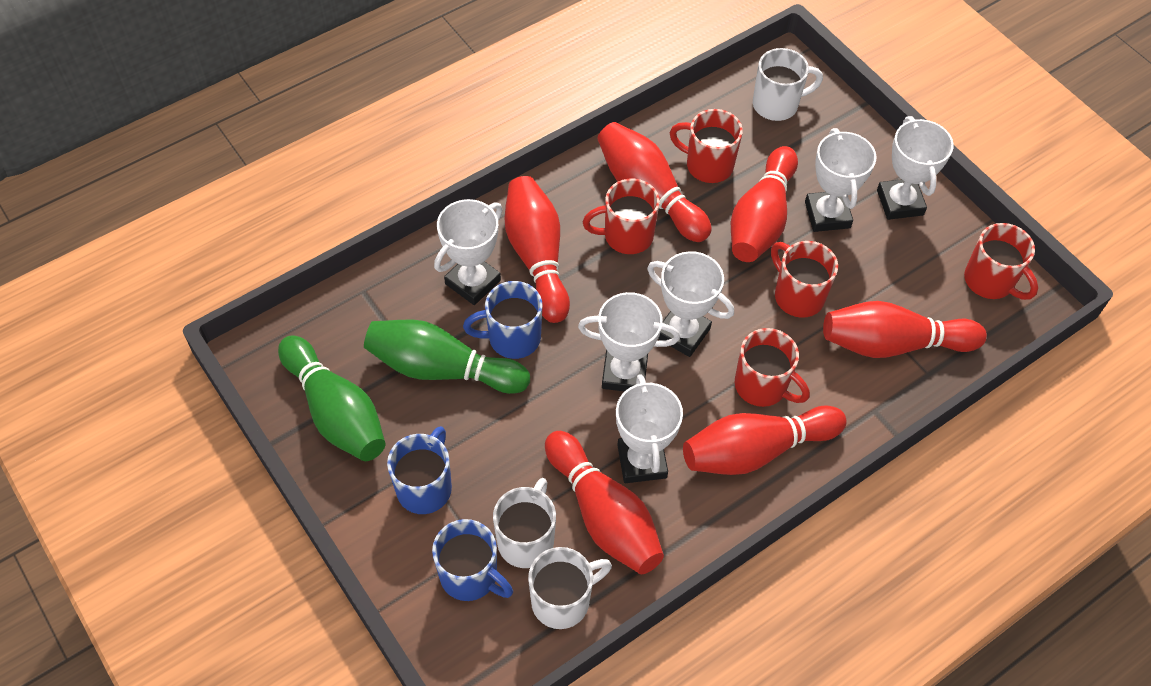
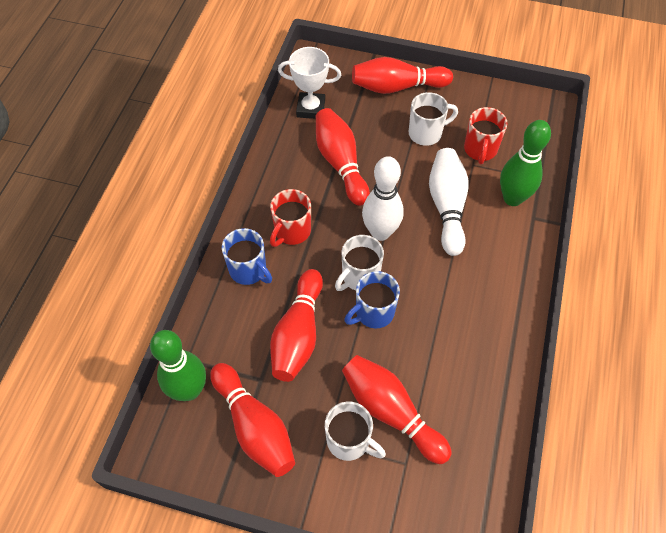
blue mug: 3 -> 2
red bowling pin: 6 -> 5
red mug: 5 -> 2
white bowling pin: 0 -> 2
white trophy: 6 -> 1

